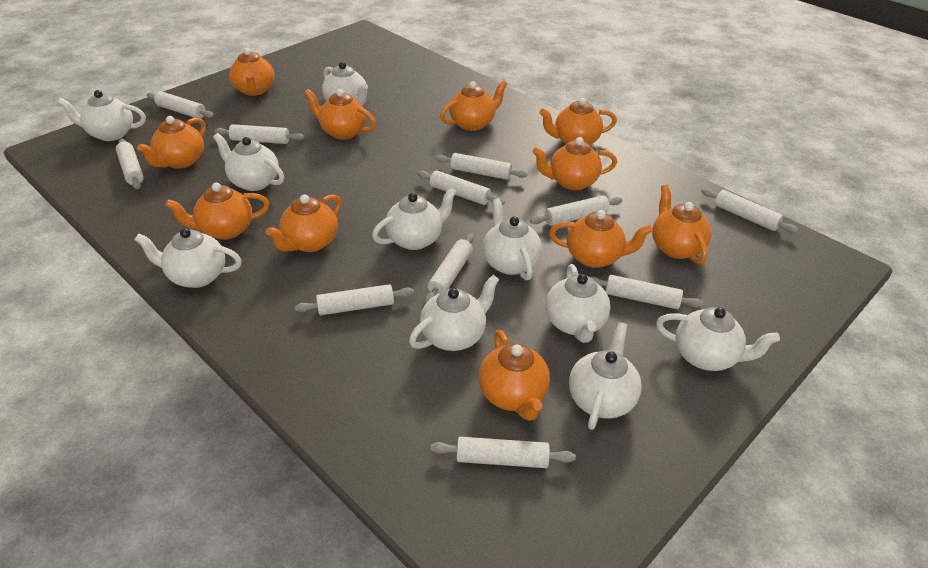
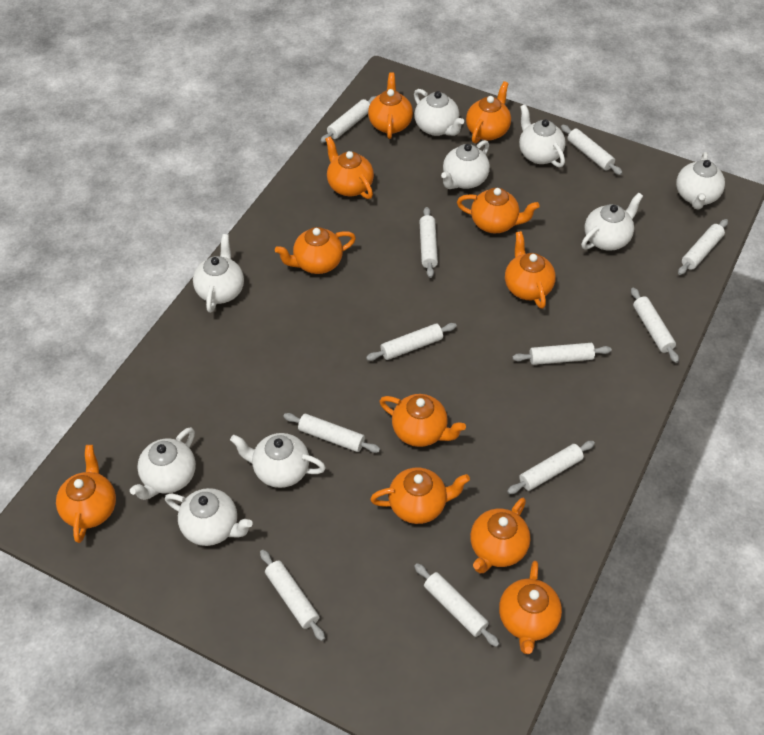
white teapot: 10 -> 9

